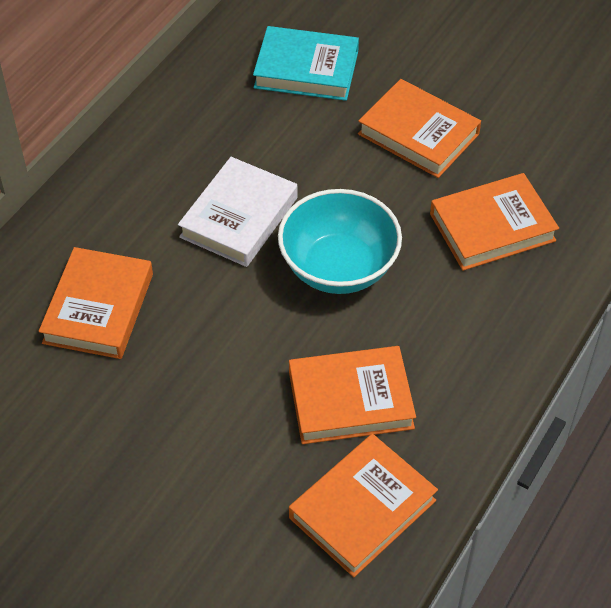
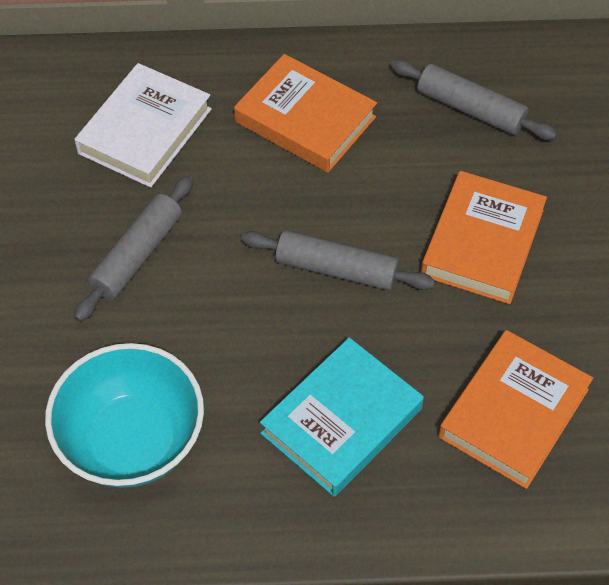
grey rolling pin: 0 -> 3
orange book: 5 -> 3

